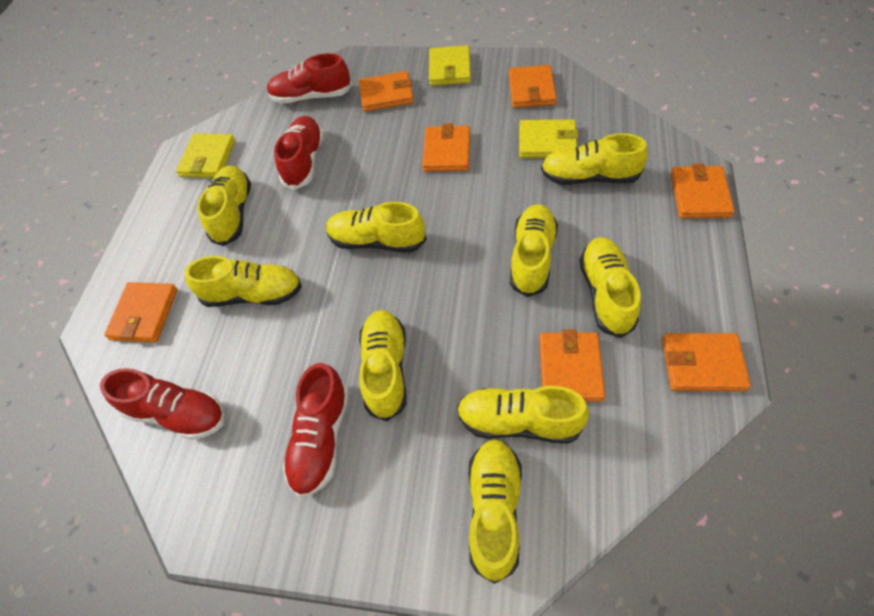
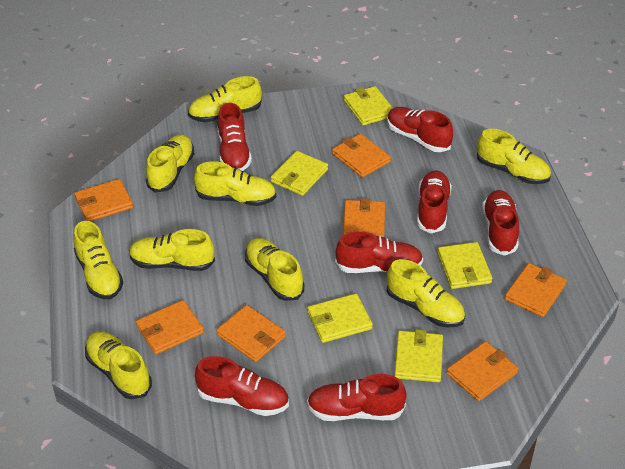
red shoe: 4 -> 7
yellow wallet: 3 -> 5

